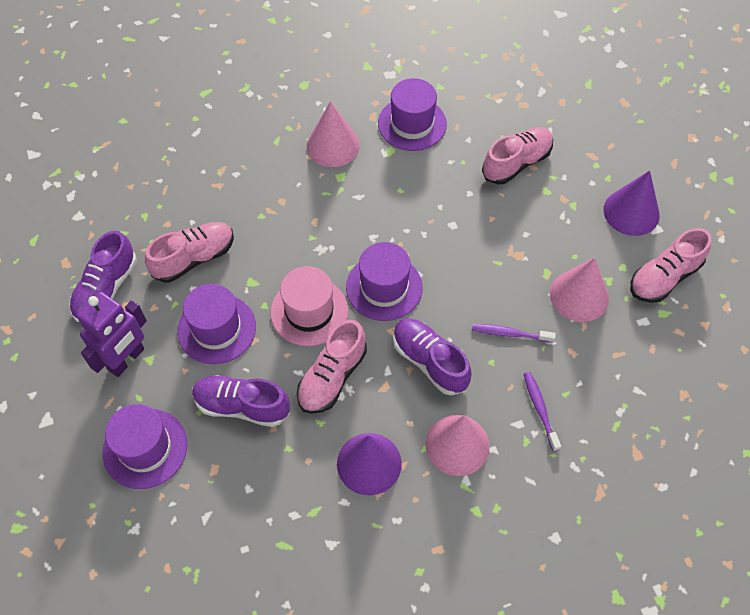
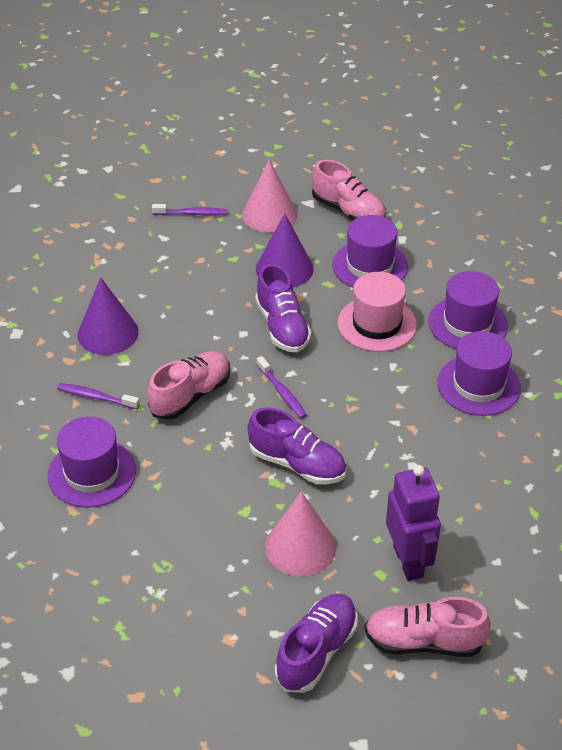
pink cone: 3 -> 2
pink shoe: 4 -> 3
purple toothbrush: 2 -> 3

